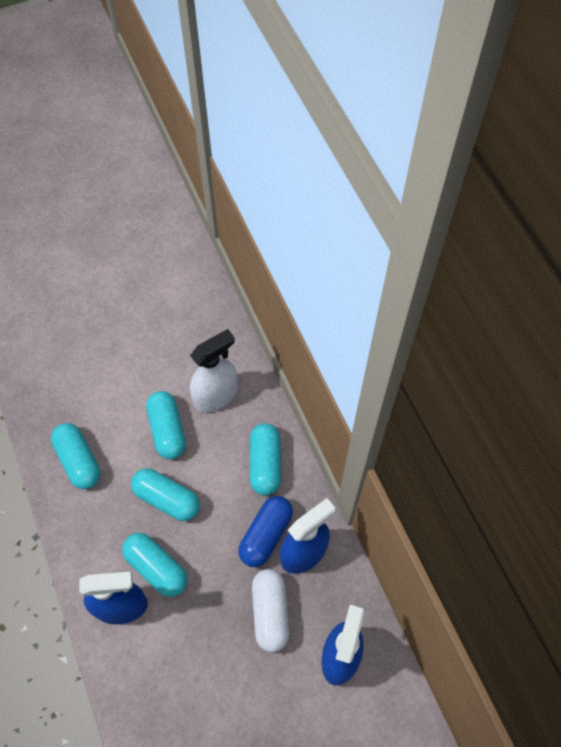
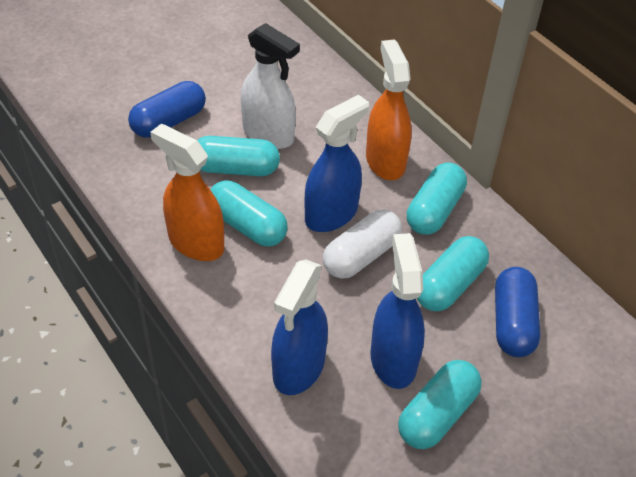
blue capsule: 1 -> 2
orange spray bottle: 0 -> 2

